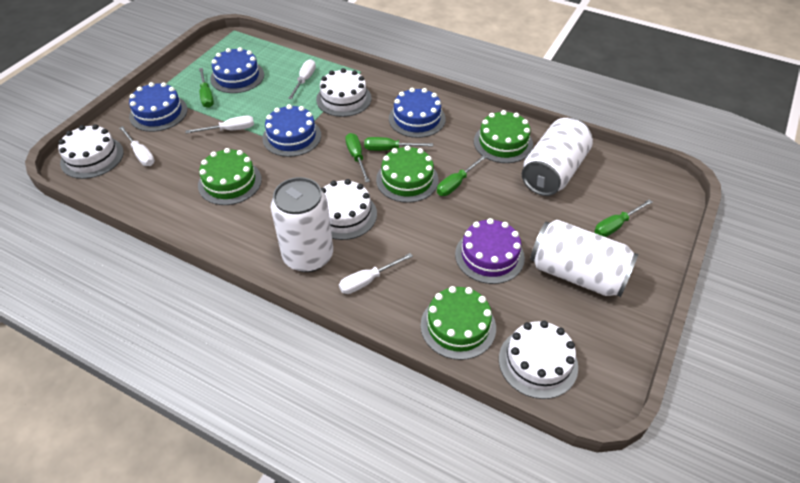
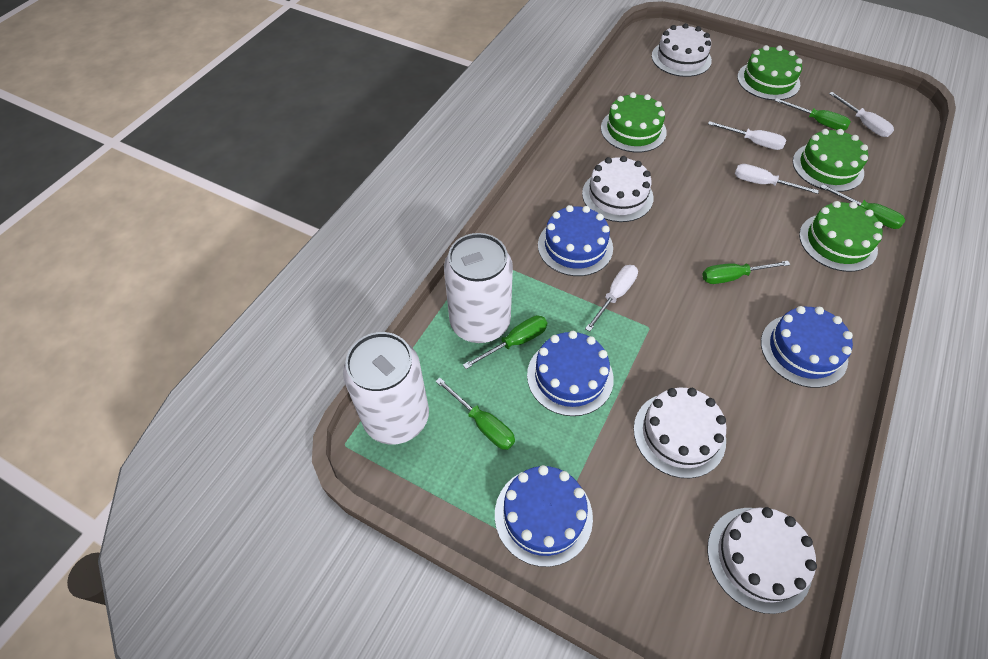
purple cake: 1 -> 0
white can: 3 -> 2

